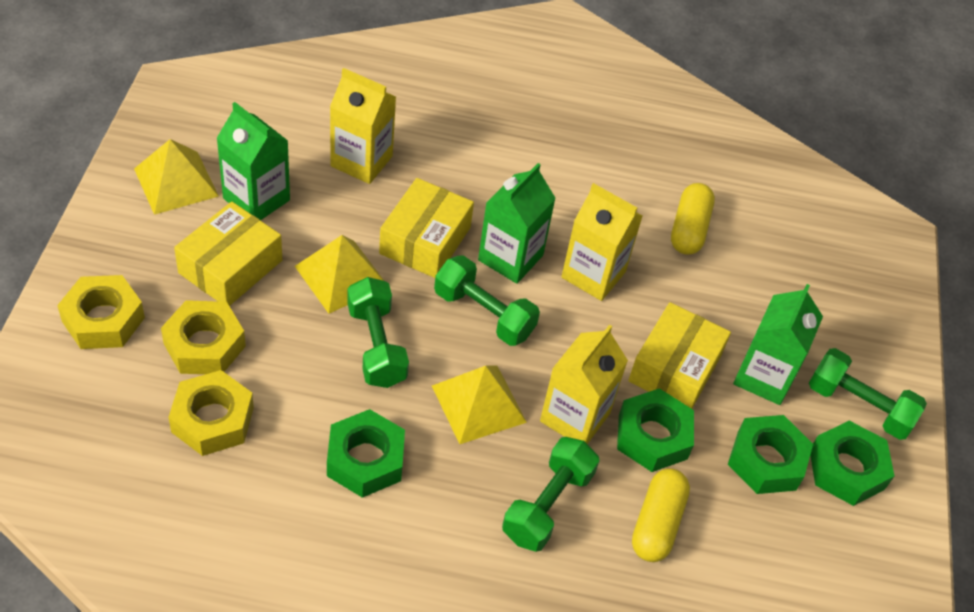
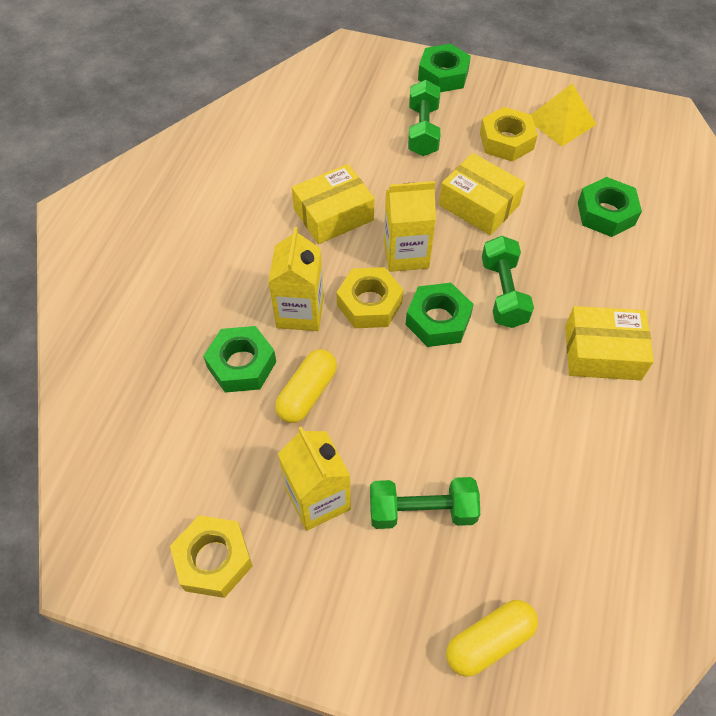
green carton: 3 -> 0
green dumbbell: 4 -> 3
yellow pyramid: 3 -> 1

